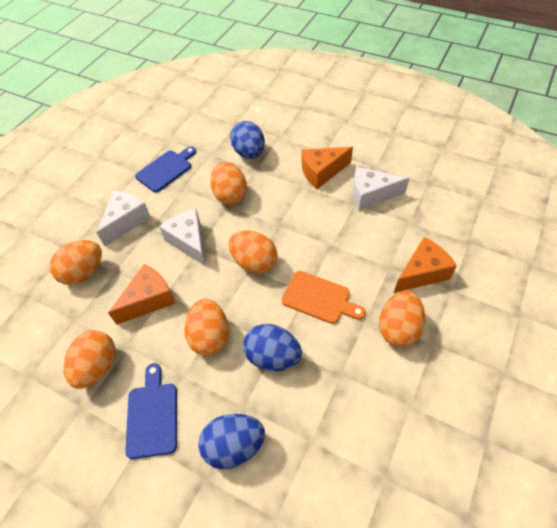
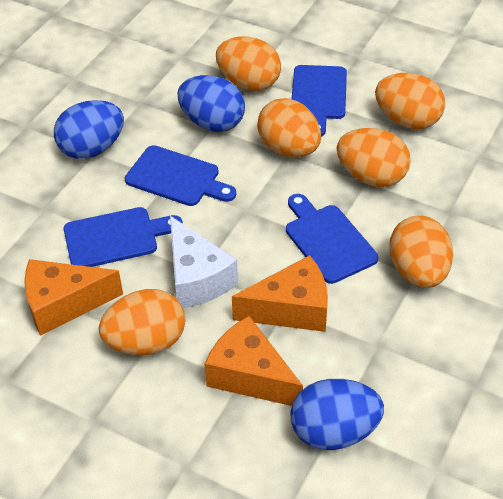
blue cutting board: 2 -> 4
orange cutting board: 1 -> 0
white cheese: 3 -> 1

